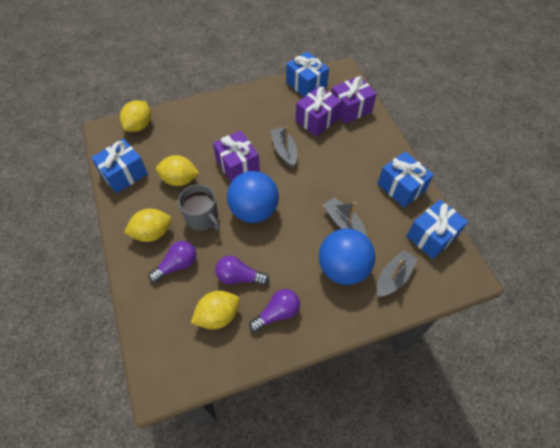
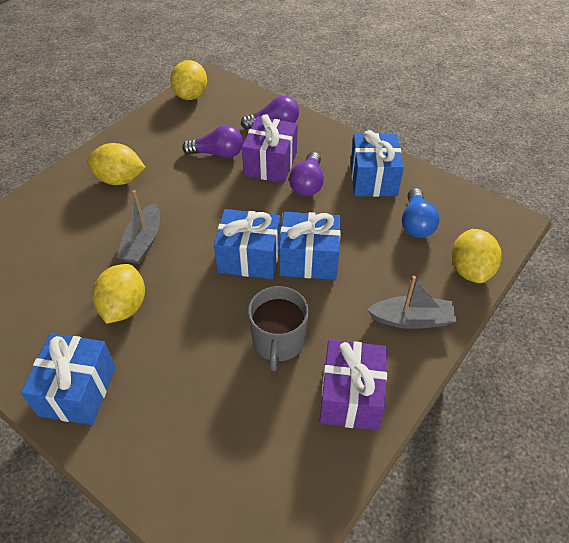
blue ball: 2 -> 0
blue light bulb: 0 -> 1
grey boat: 3 -> 2
purple gift: 3 -> 2

